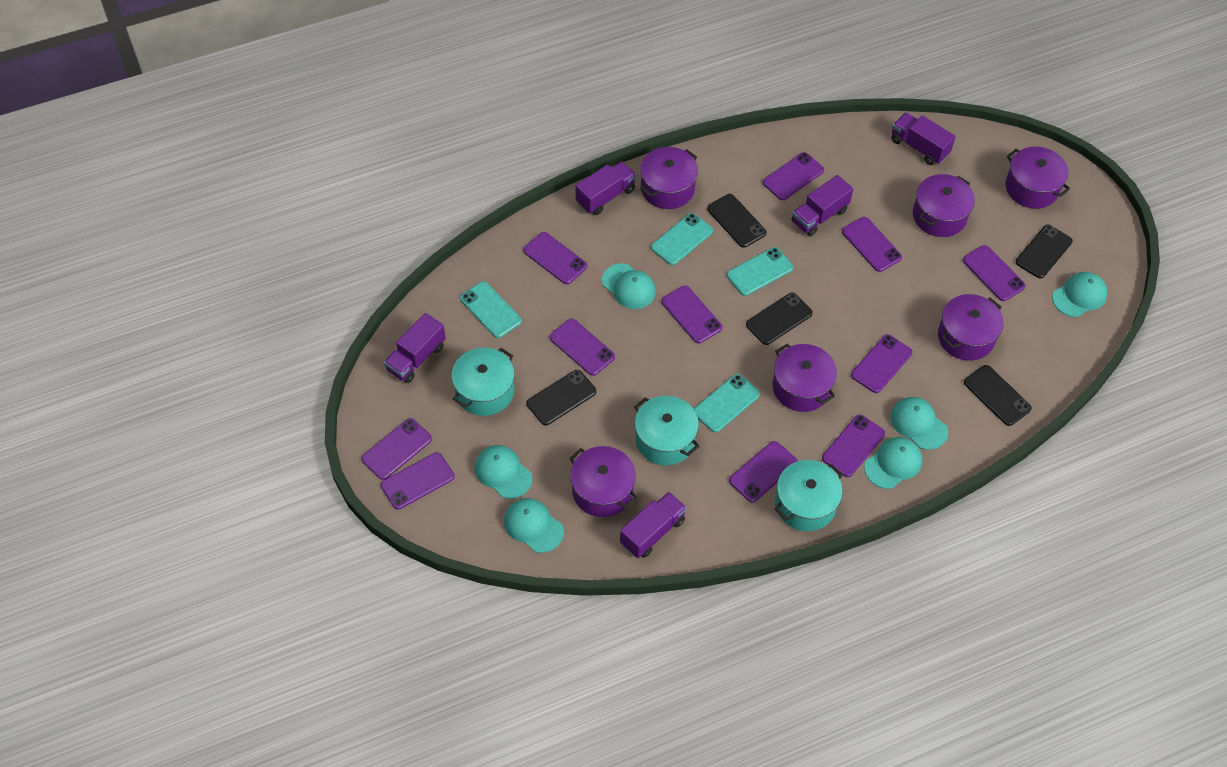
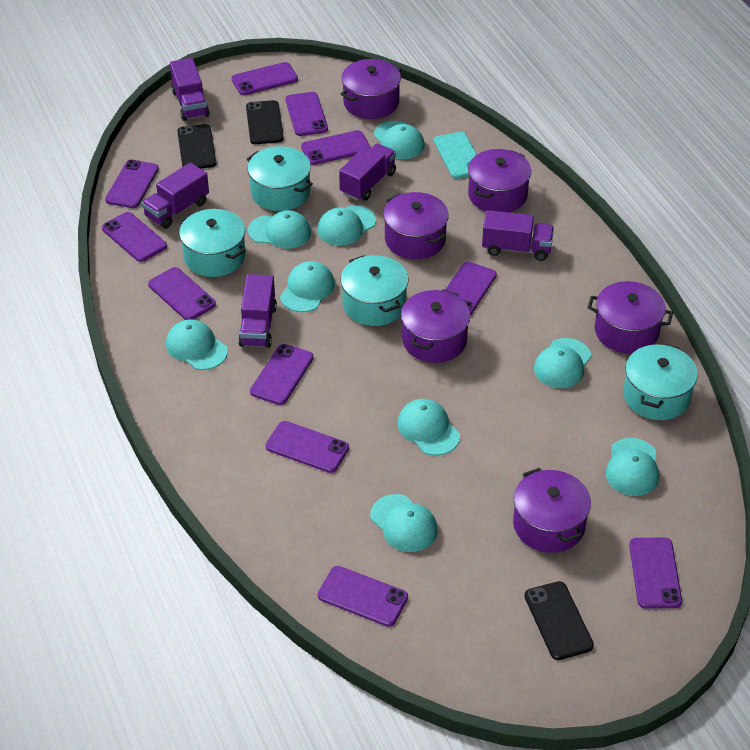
black phone: 5 -> 3
turquoise cap: 6 -> 9
turquoise phone: 4 -> 1
turquoise pot: 3 -> 4

